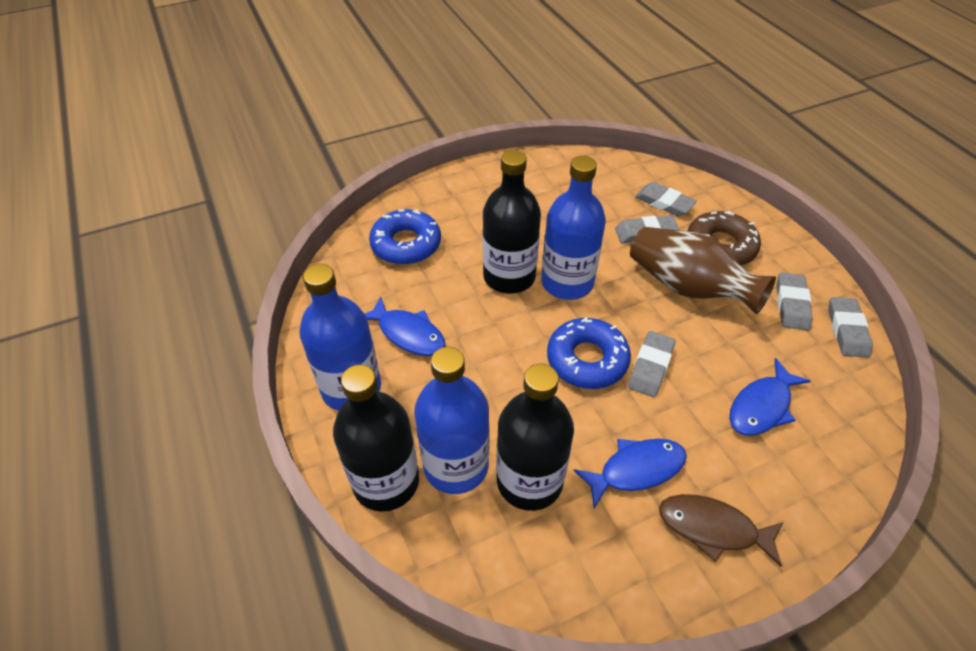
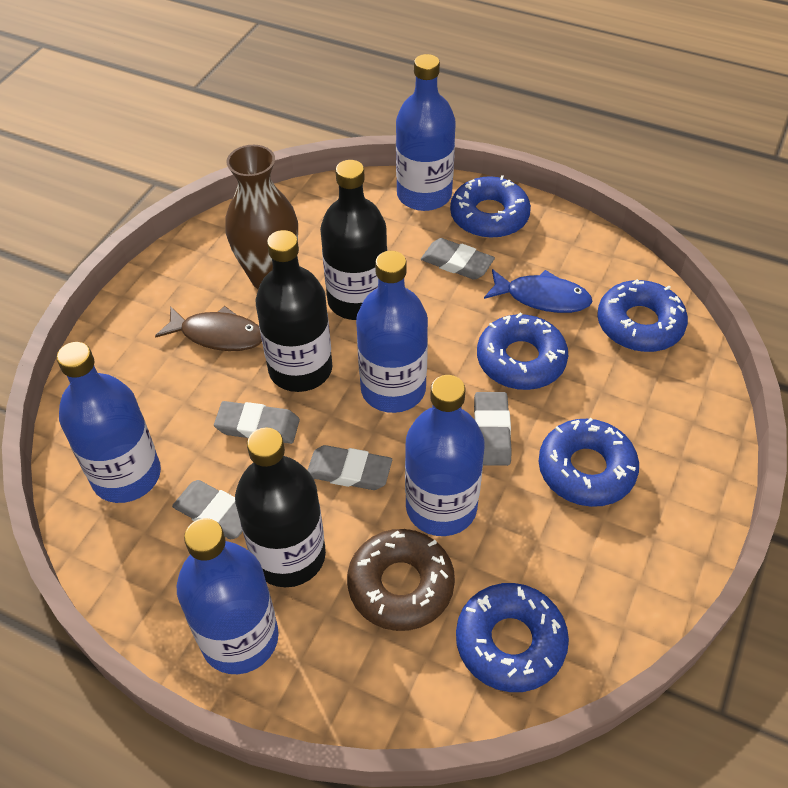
blue bottle: 3 -> 5
blue donut: 2 -> 5
blue fish: 3 -> 1

